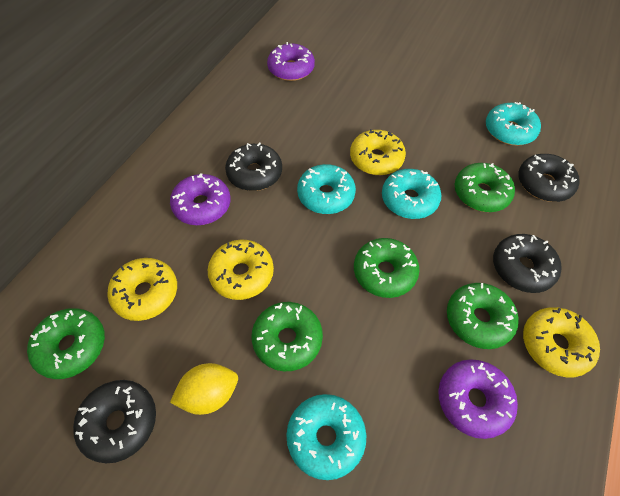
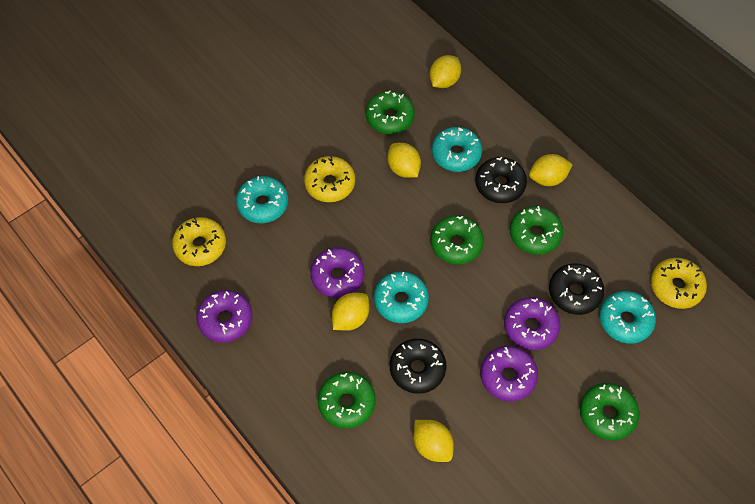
black donut: 4 -> 3
purple donut: 3 -> 4
yellow donut: 4 -> 3
yellow lemon: 1 -> 5

